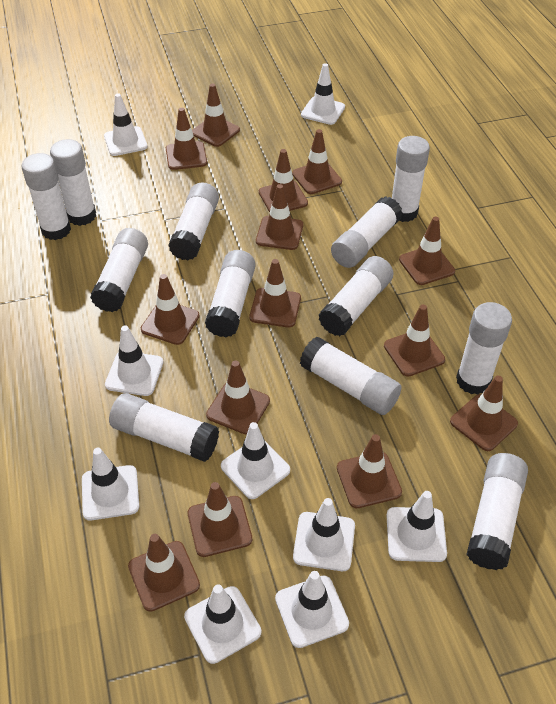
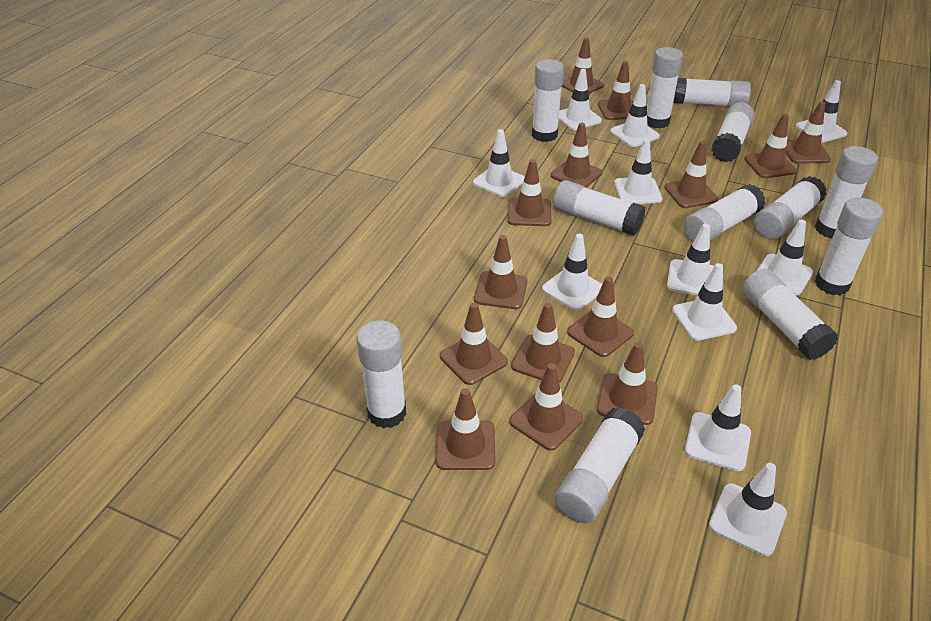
white traffic cone: 9 -> 11

